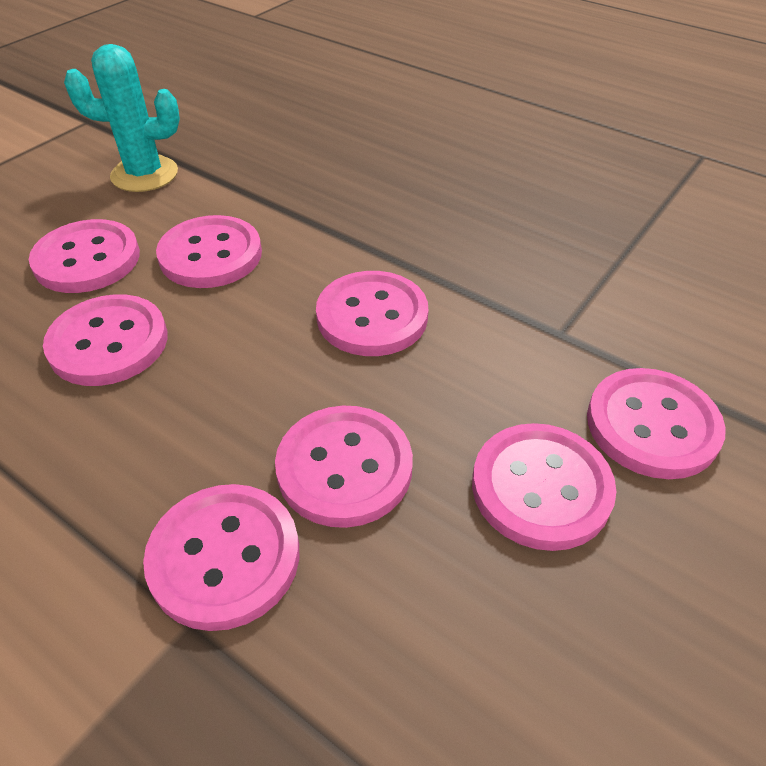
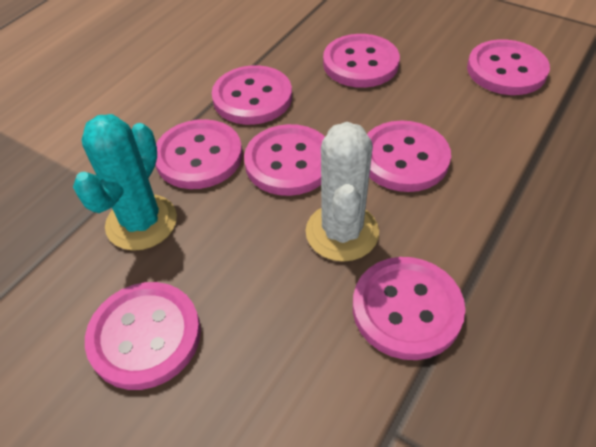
white cactus: 0 -> 1

